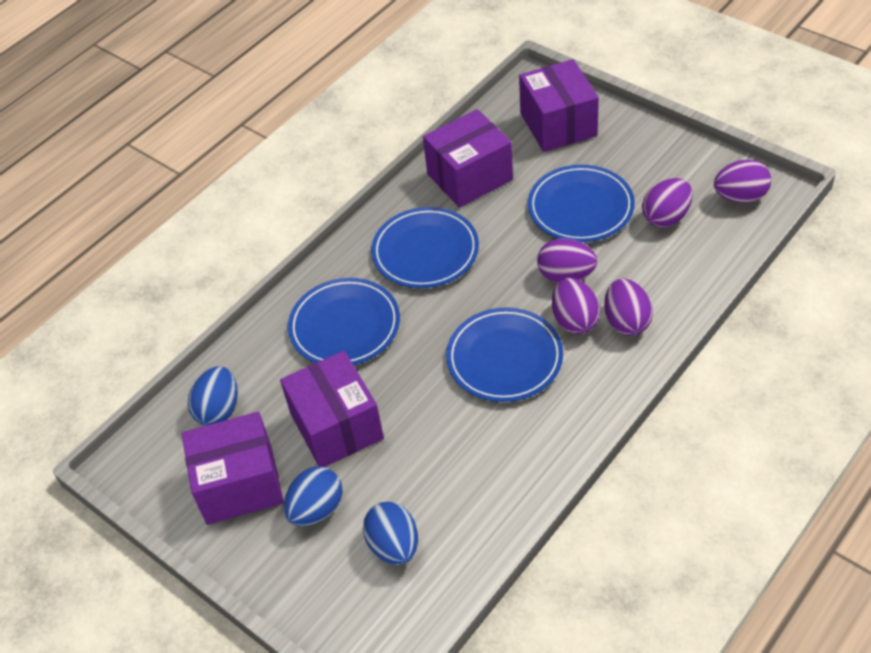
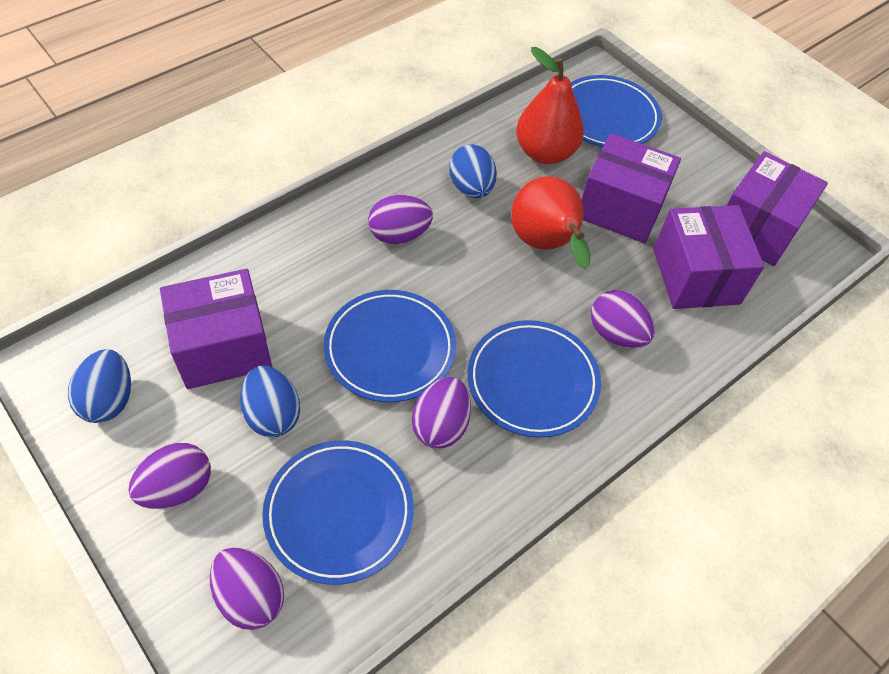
red pear: 0 -> 2

